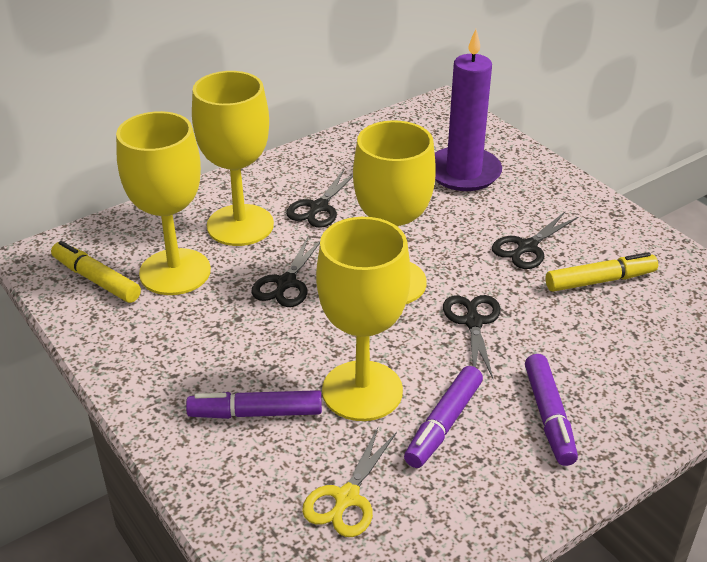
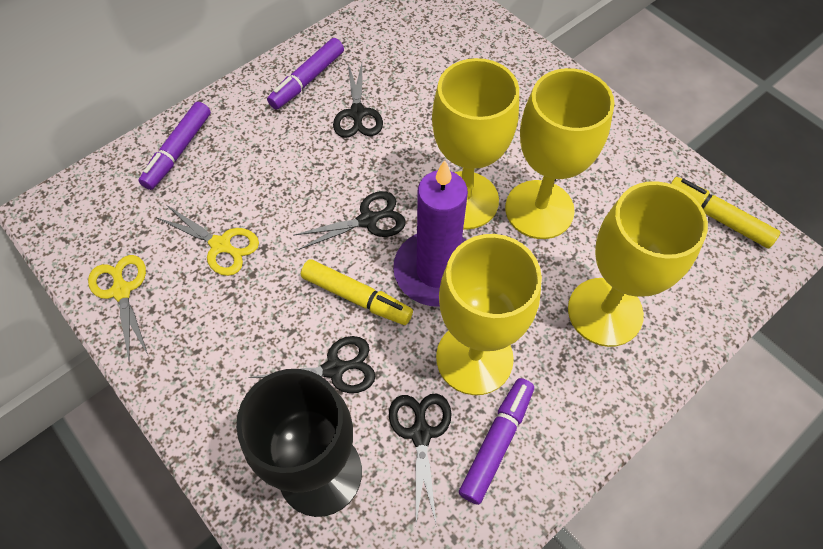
black goblet: 0 -> 1
yellow scissors: 1 -> 2

